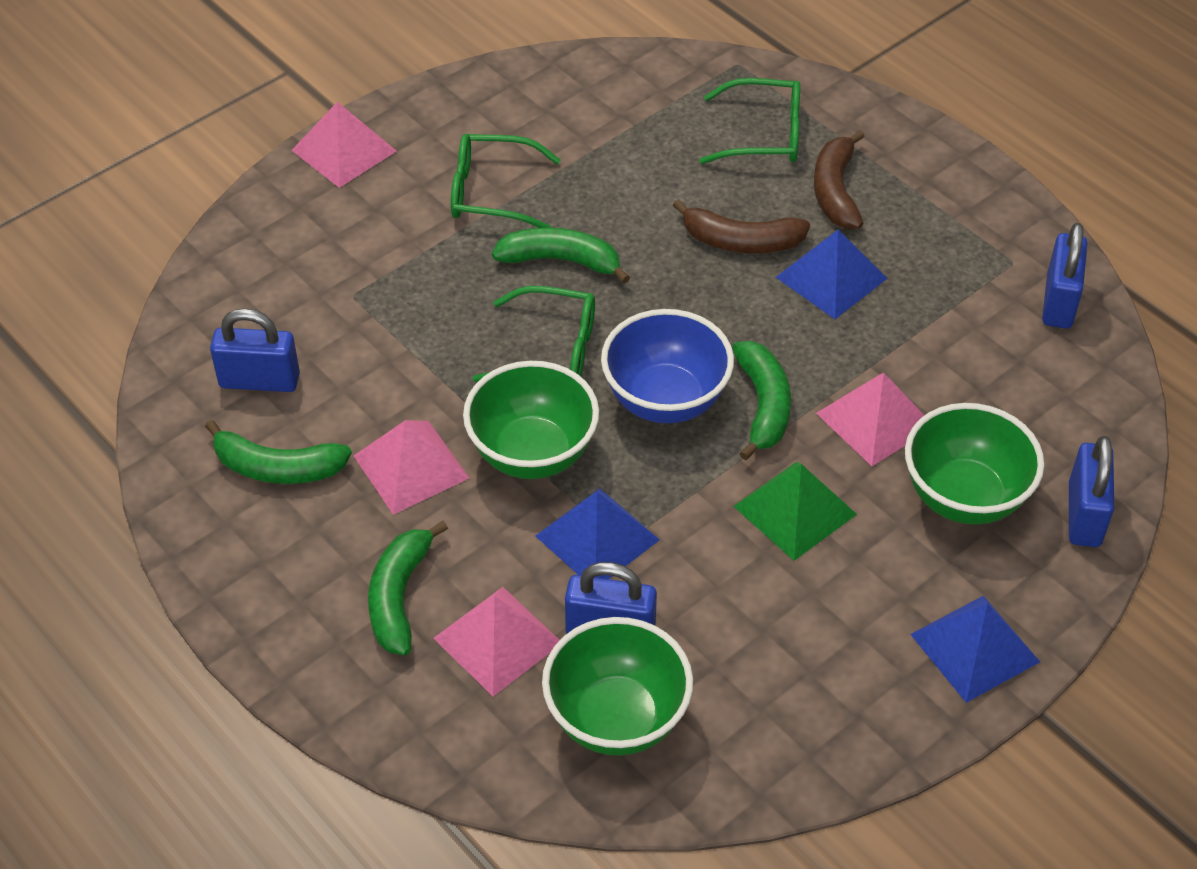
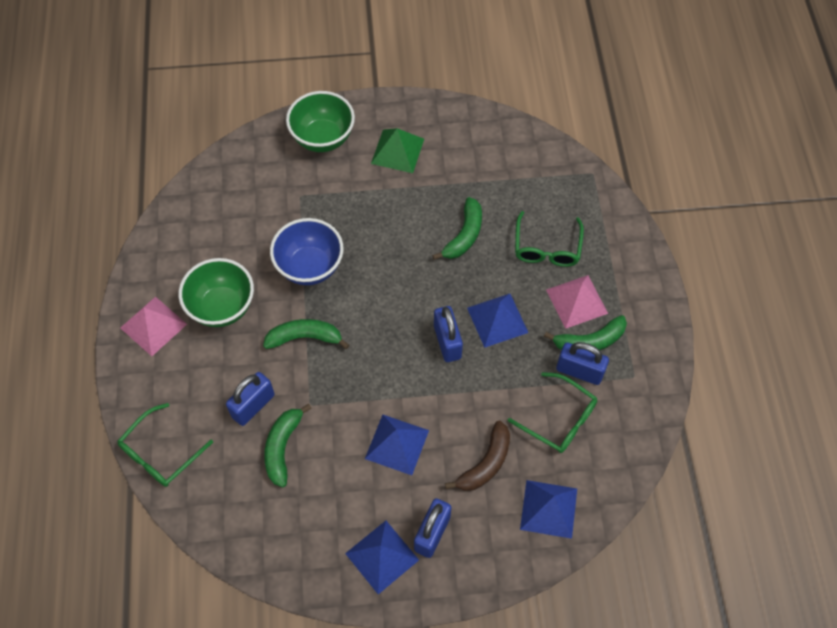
blue pyramid: 3 -> 4
brown banana: 2 -> 1
green bowl: 3 -> 2
pink pyramid: 4 -> 2

